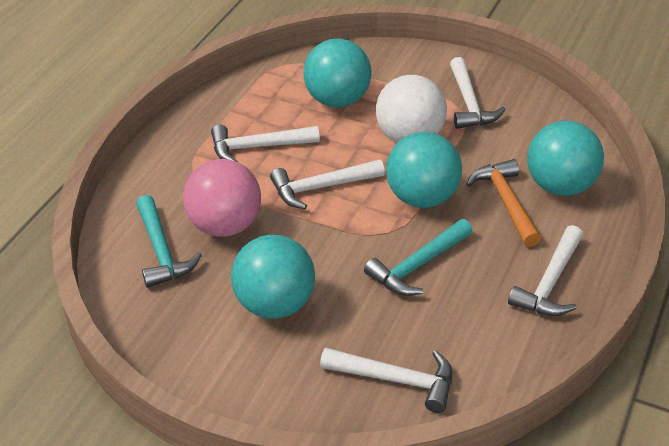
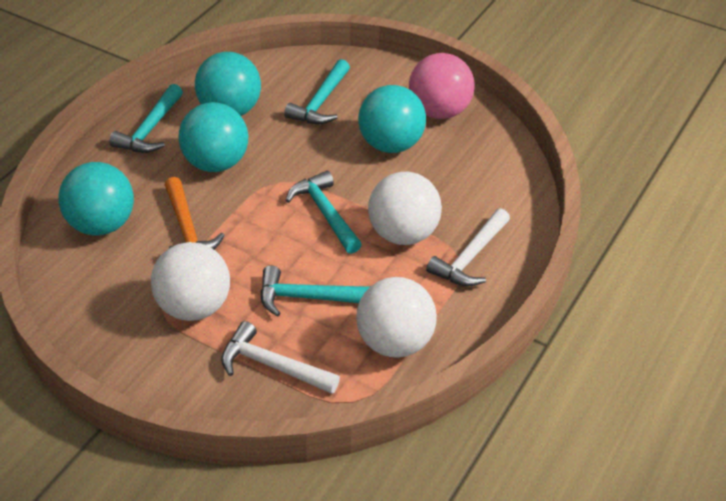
turquoise hammer: 2 -> 4
white ball: 1 -> 3
white hammer: 5 -> 2

